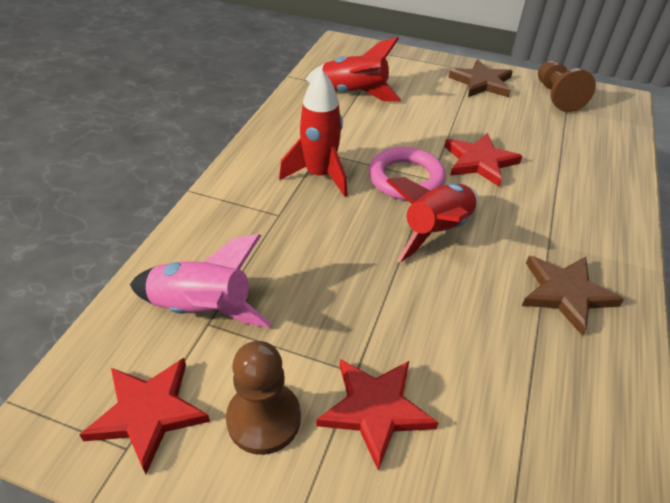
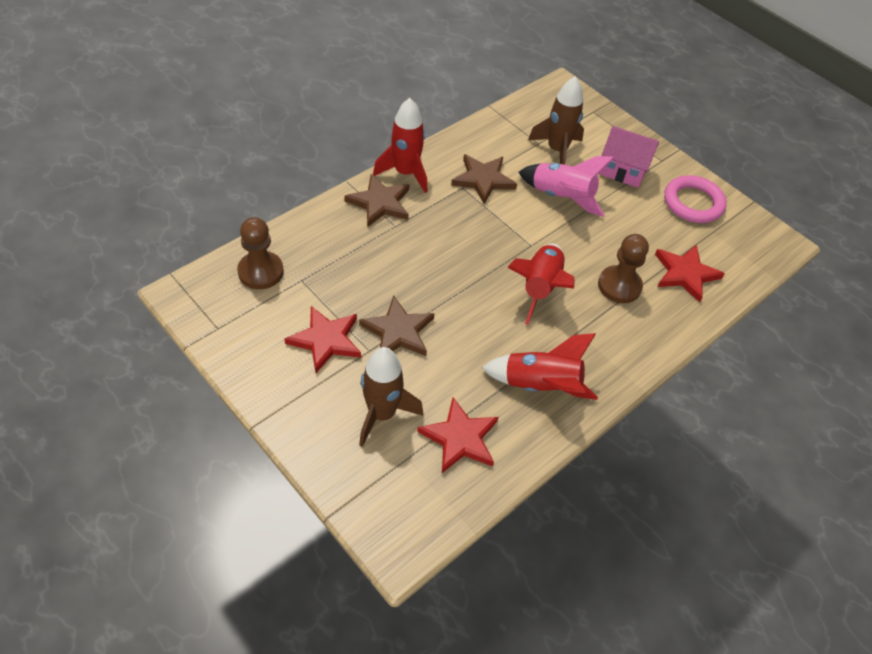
brown rocket: 0 -> 2
brown star: 2 -> 3
pink house: 0 -> 1

